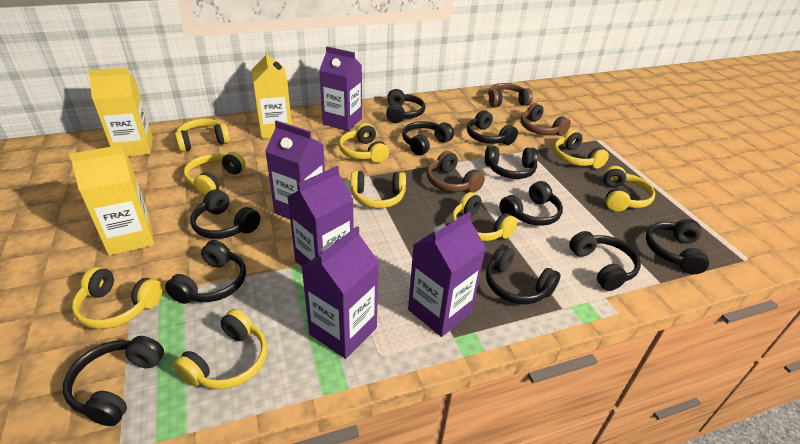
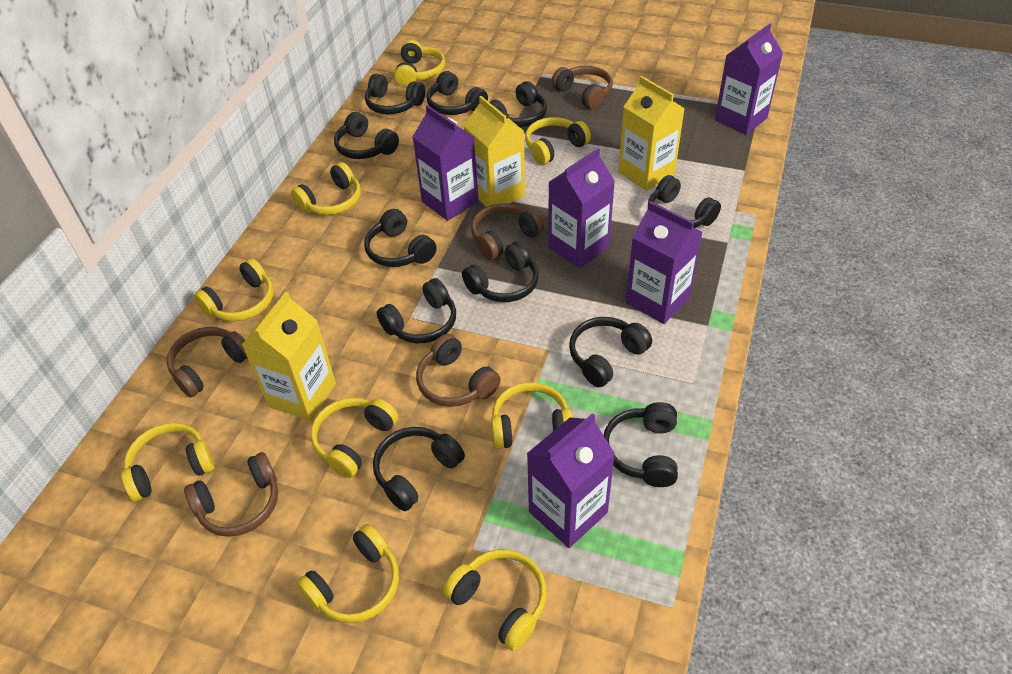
brown headphones: 3 -> 5

